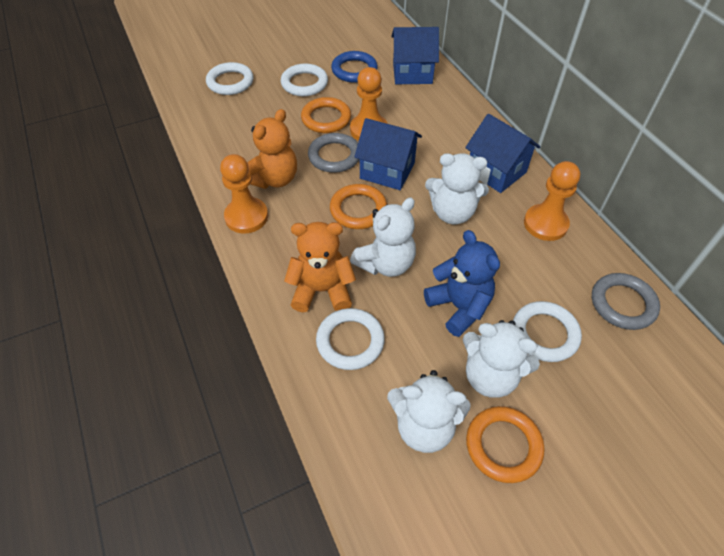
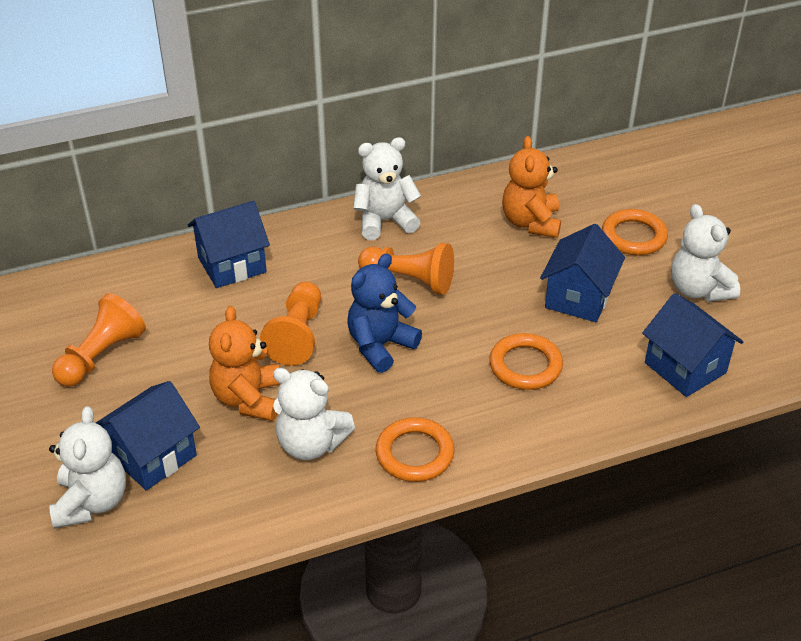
blue house: 3 -> 4
blue ring: 1 -> 0
grey ring: 2 -> 0
white ring: 4 -> 0

